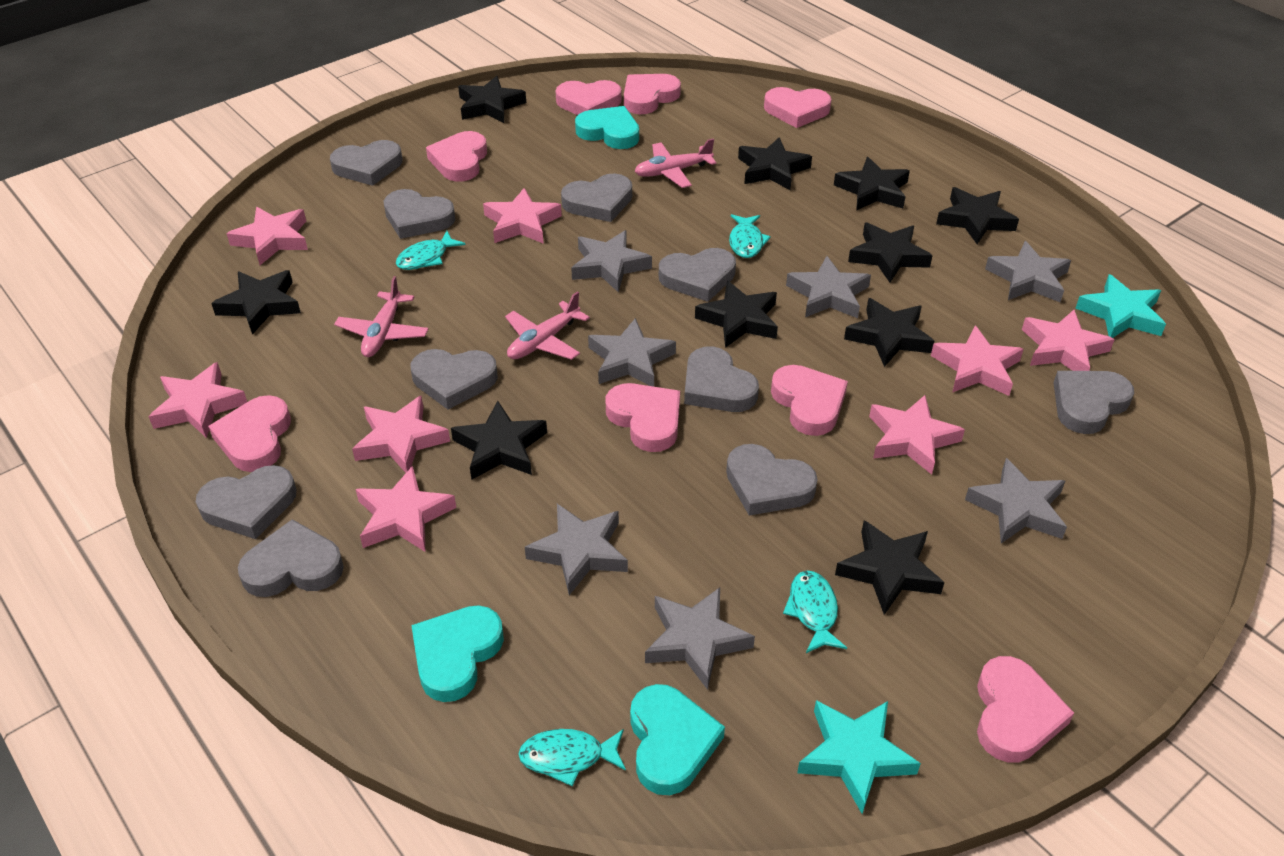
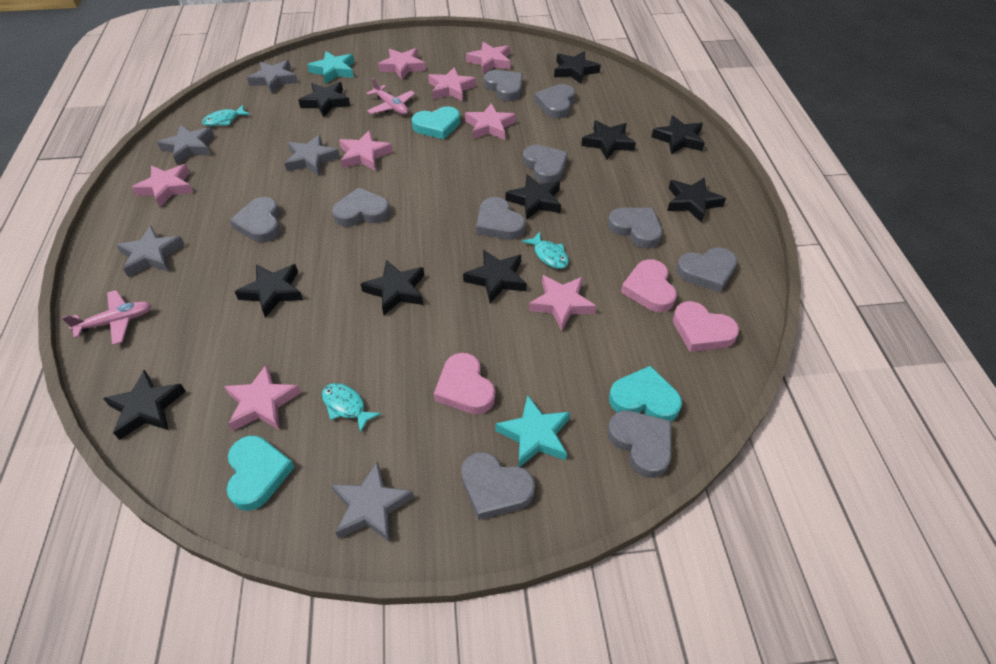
grey star: 7 -> 5
pink heart: 8 -> 3
pink plane: 3 -> 2
turquoise fish: 4 -> 3

